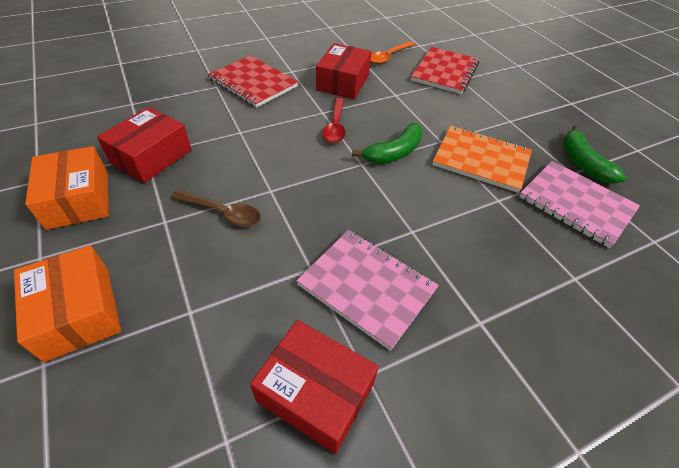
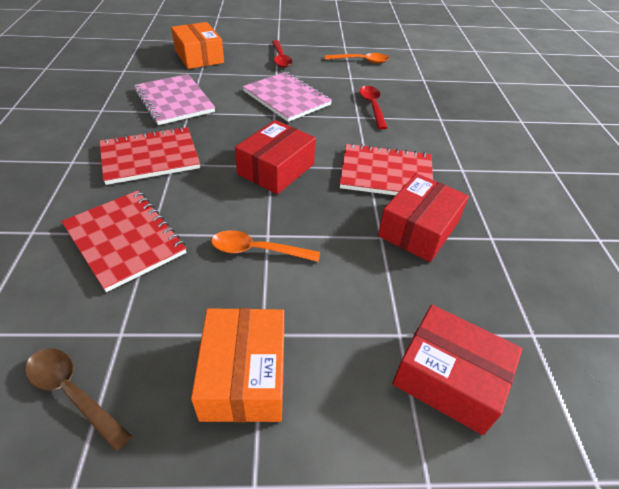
green banana: 2 -> 0
orange notebook: 1 -> 0
orange spoon: 1 -> 2
red notebook: 2 -> 3
red spoon: 1 -> 2

